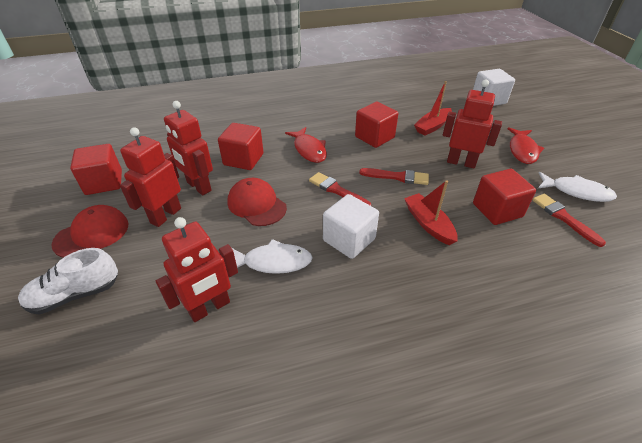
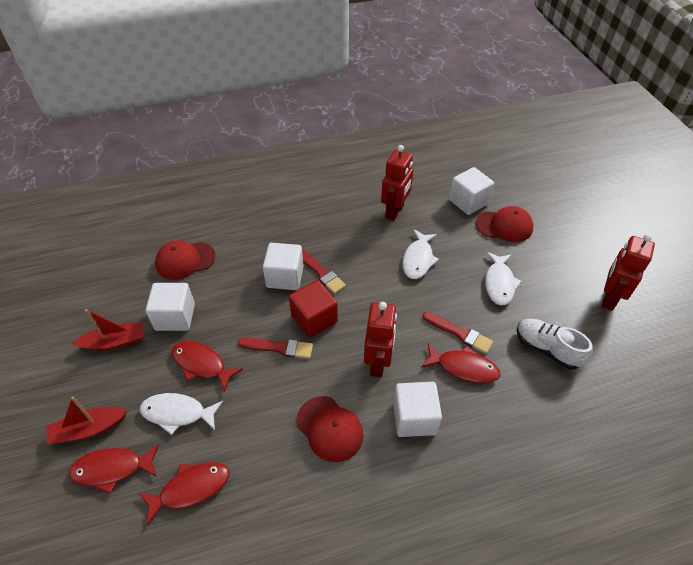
red cap: 2 -> 3
red cube: 4 -> 1
red fish: 2 -> 4
red robot: 4 -> 3
white cube: 2 -> 4
white fish: 2 -> 3

